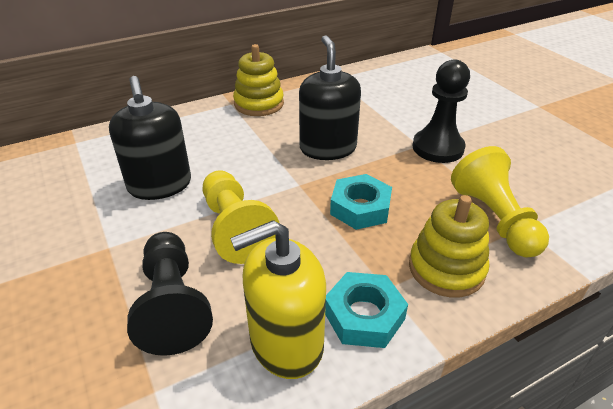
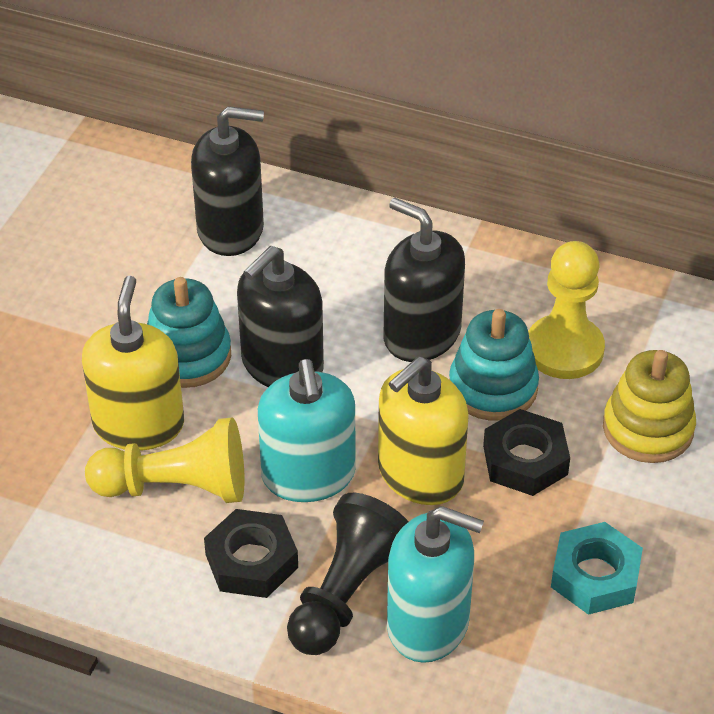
black nut: 0 -> 2
black pawn: 2 -> 1
black soap dispenser: 2 -> 3
turquoise nut: 2 -> 1
turquoise soap dispenser: 0 -> 2
turquoise stacking toy: 0 -> 2
yellow soap dispenser: 1 -> 2
yellow stacking toy: 2 -> 1

